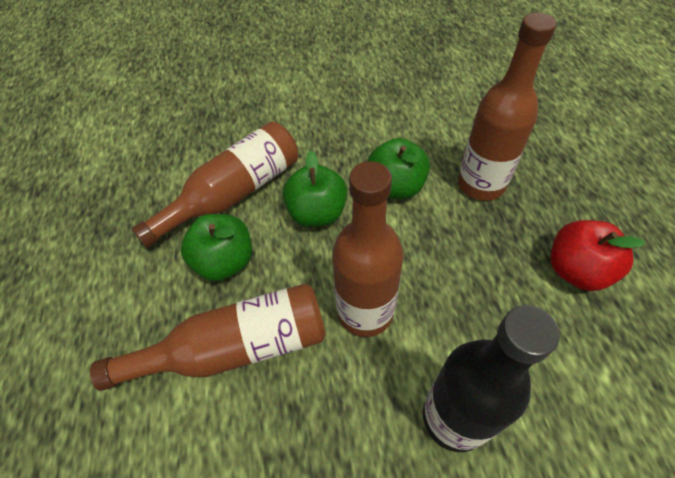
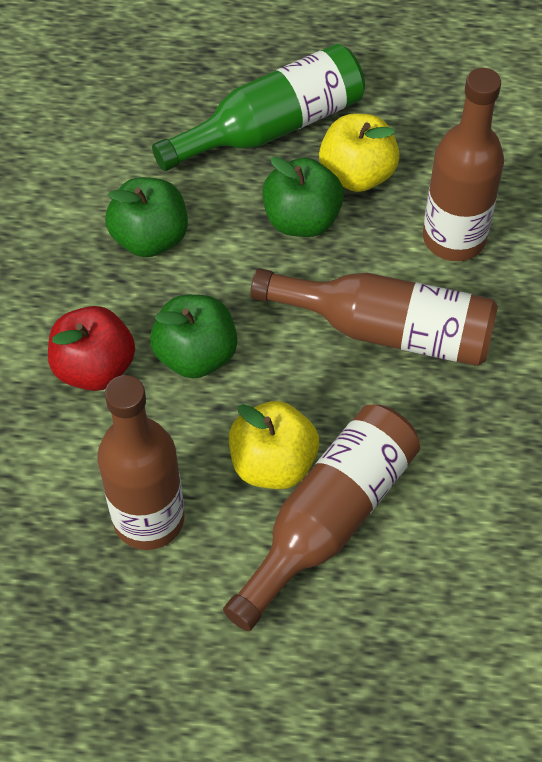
black bottle: 1 -> 0
green bottle: 0 -> 1
yellow apple: 0 -> 2

